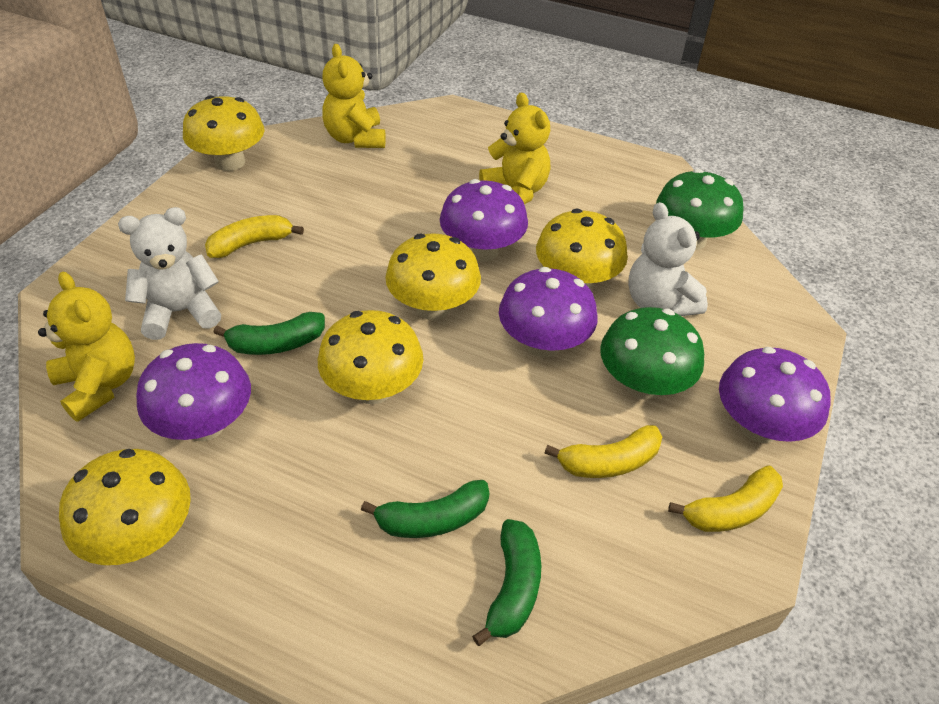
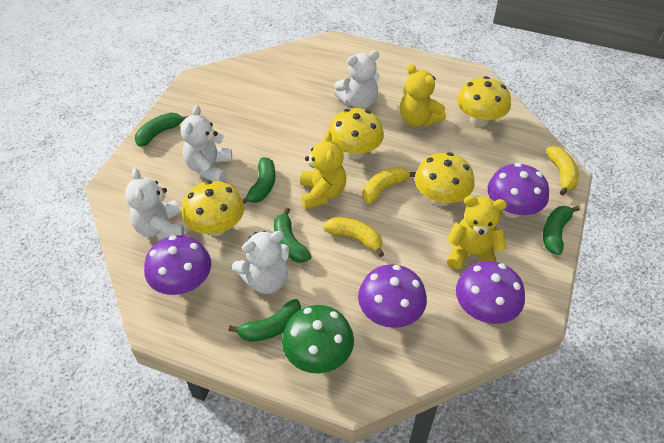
green banana: 3 -> 5
green mushroom: 2 -> 1
white teddy bear: 2 -> 4
yellow mushroom: 5 -> 4

